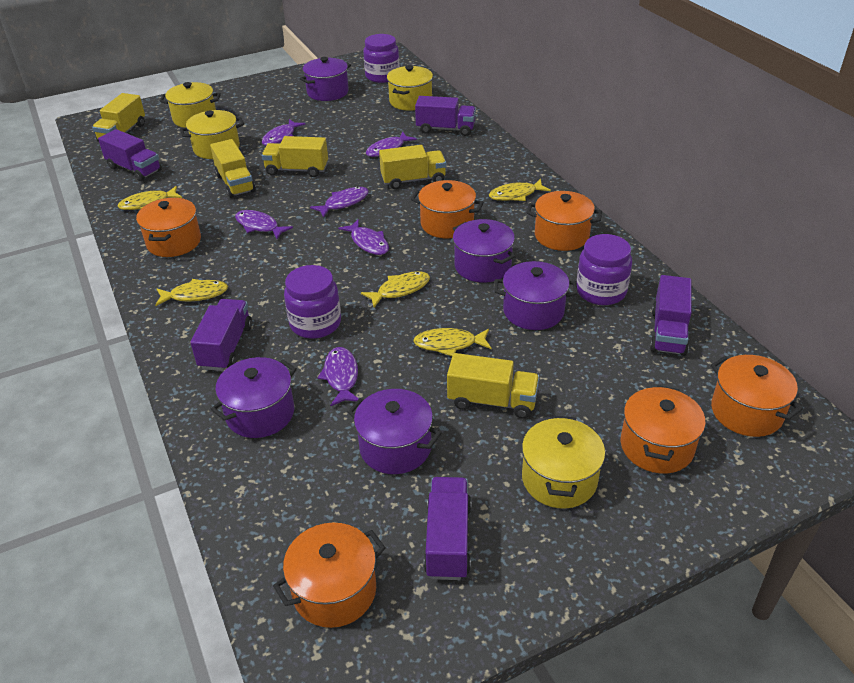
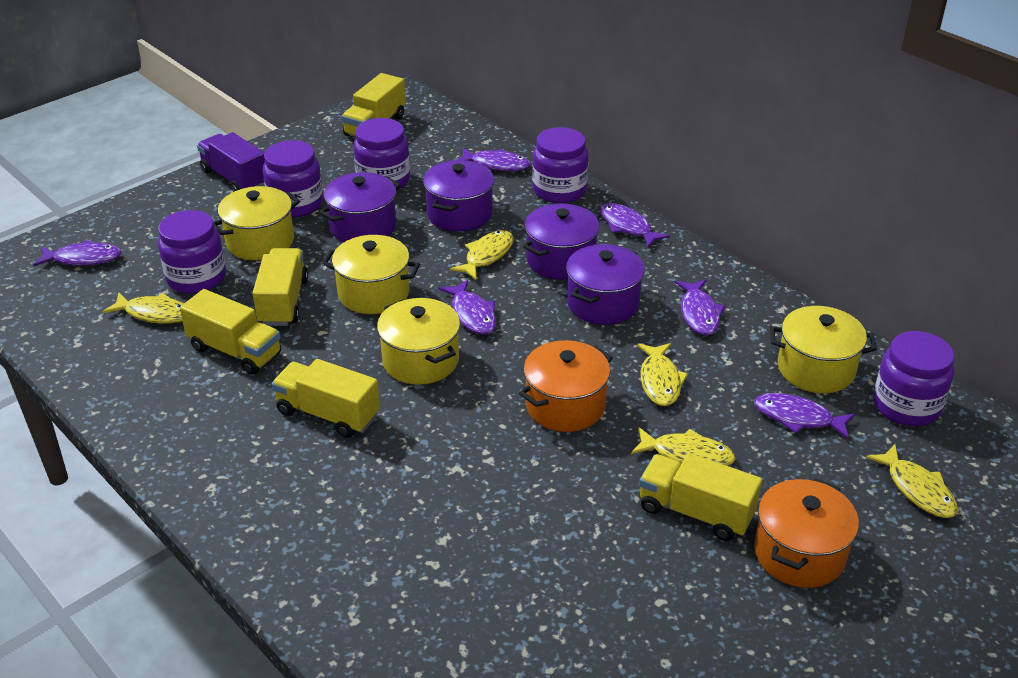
orange pot: 6 -> 2
purple jar: 3 -> 5
purple pot: 5 -> 4
purple truck: 5 -> 1

